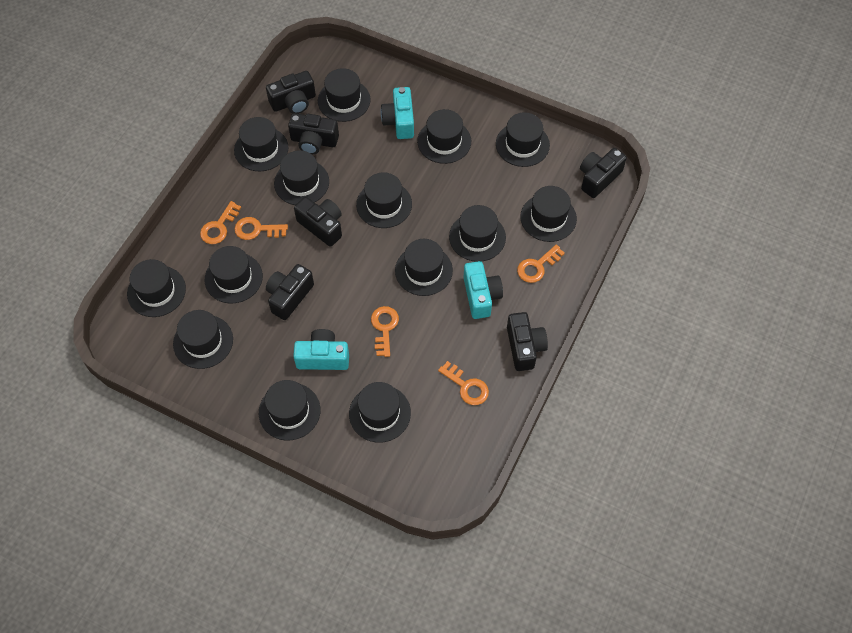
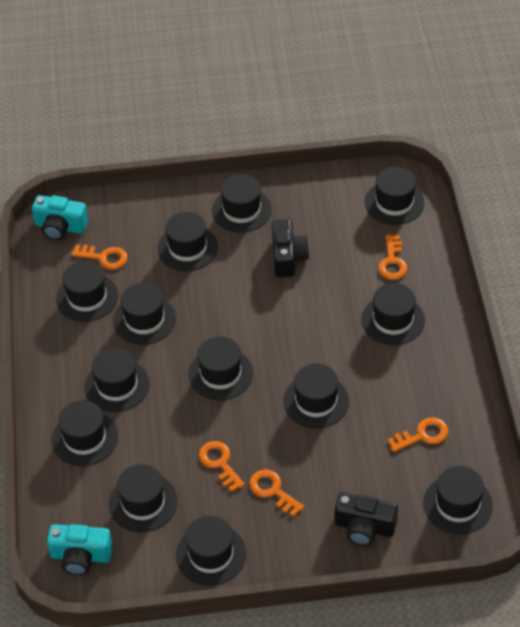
black camera: 6 -> 2
black hat: 14 -> 13
turquoise camera: 3 -> 2

